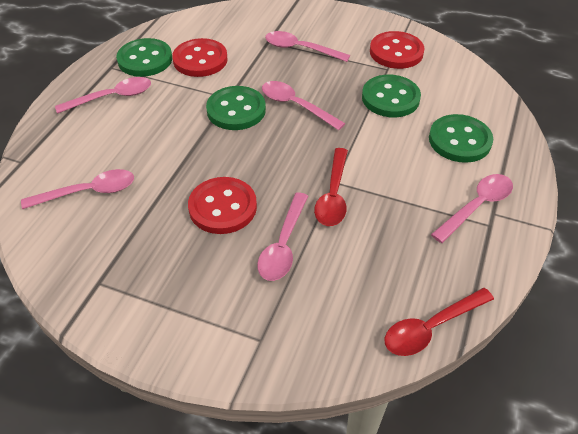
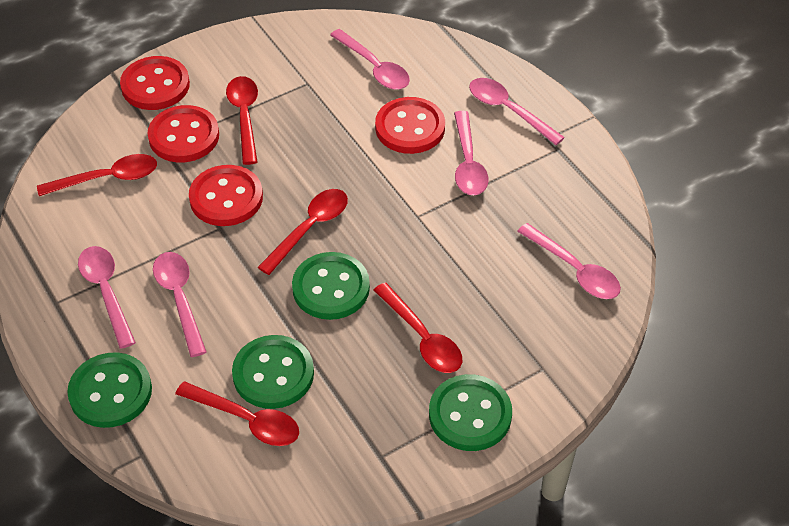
red button: 3 -> 4
red spoon: 2 -> 5

